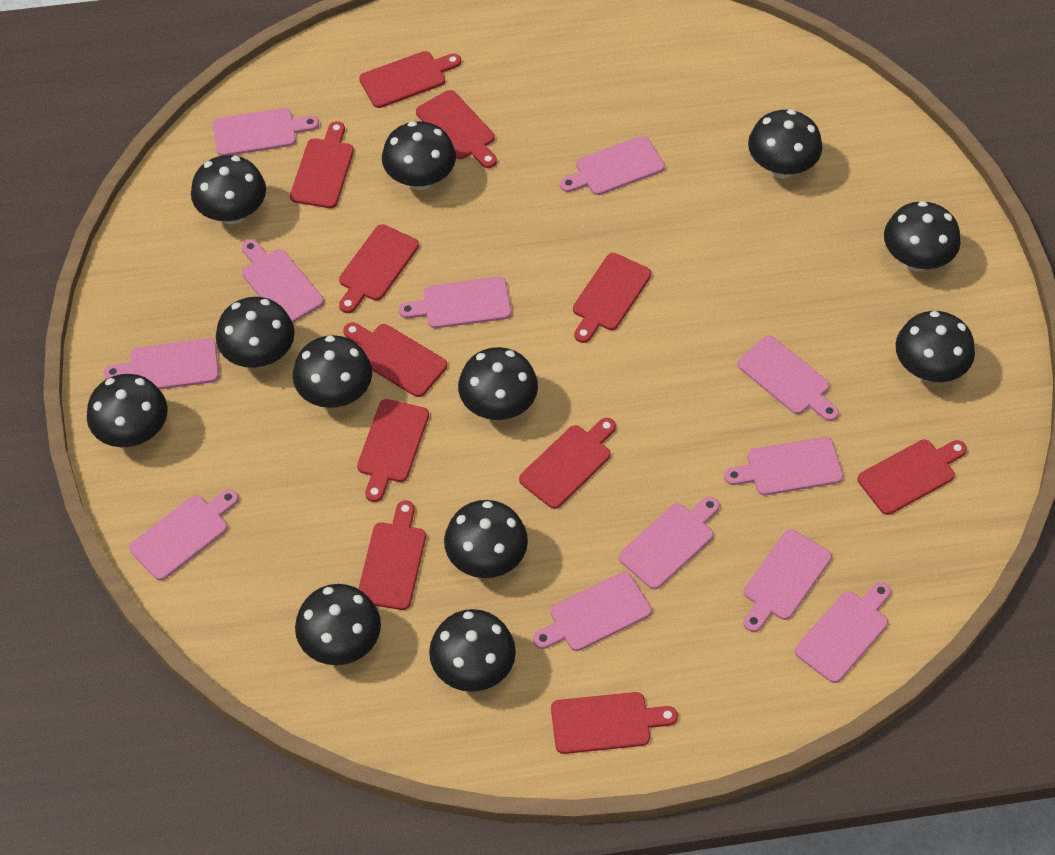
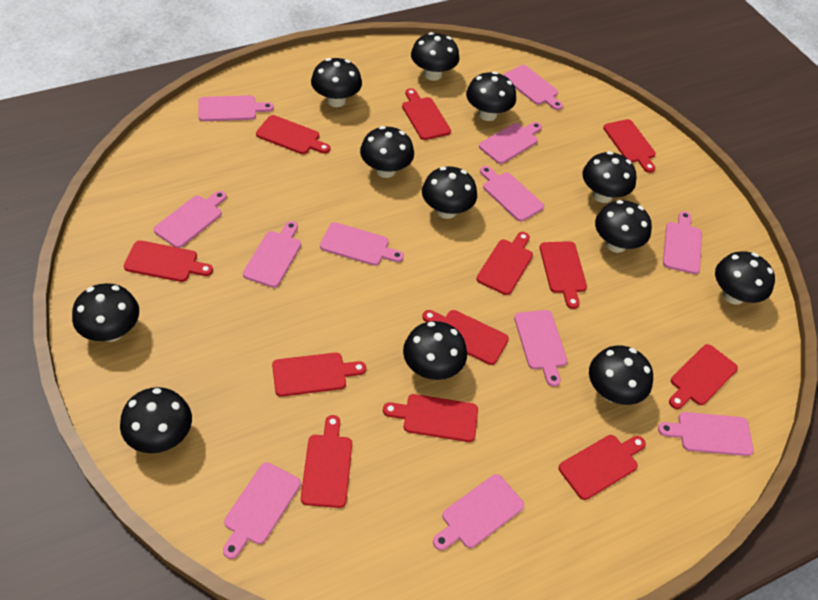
red cutting board: 11 -> 12

